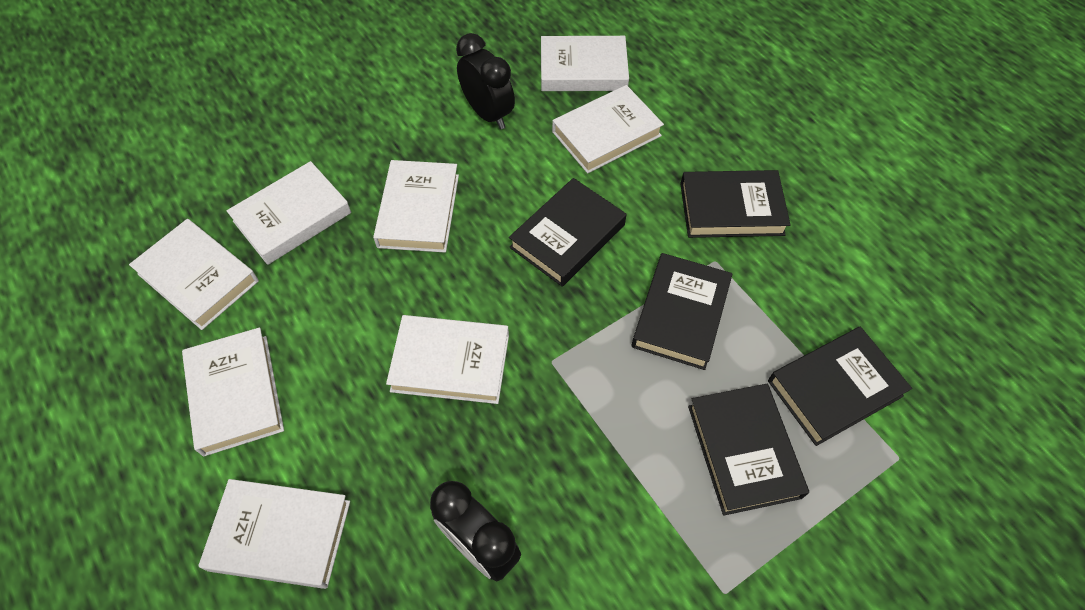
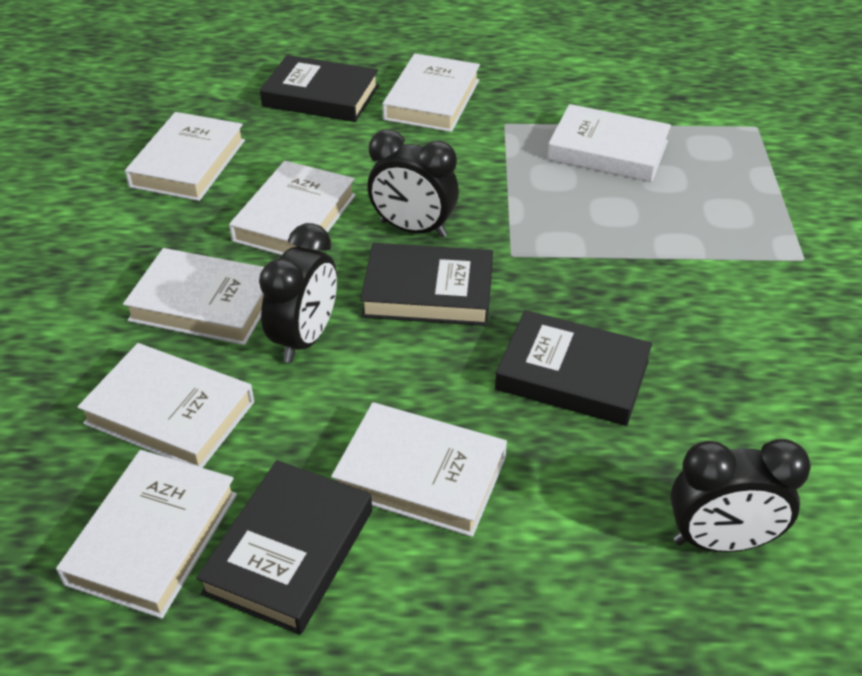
black book: 5 -> 4
black clock: 2 -> 3

